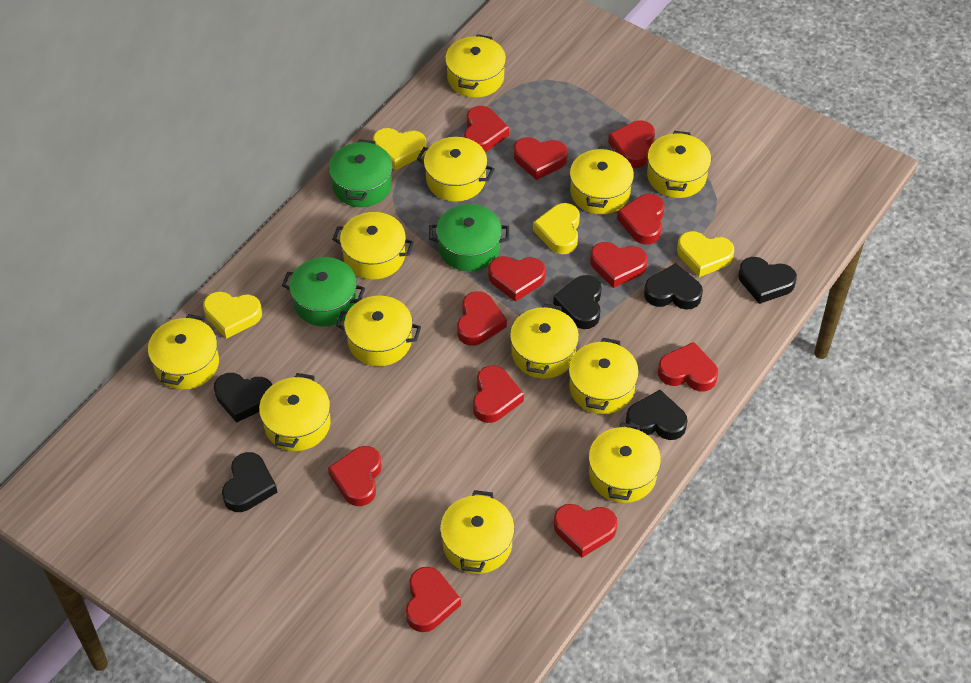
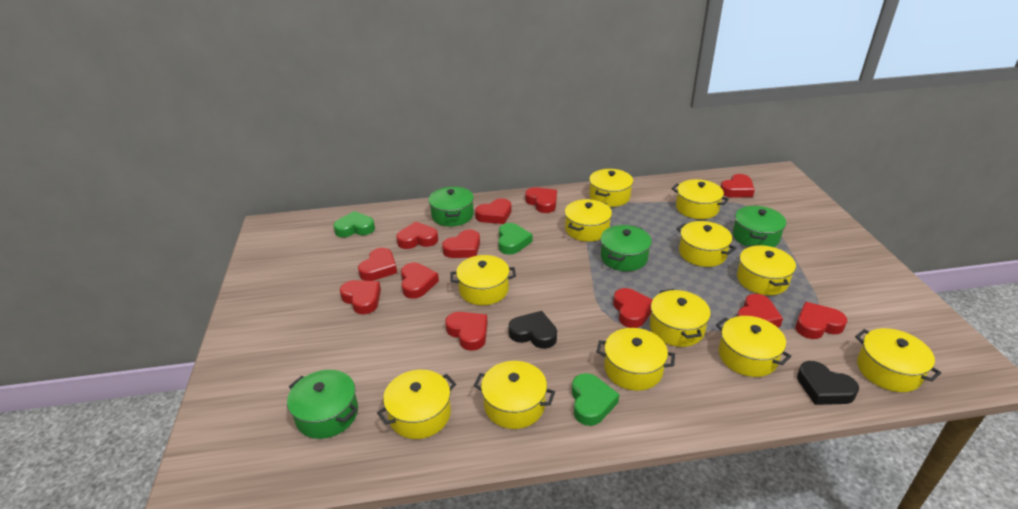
black heart: 6 -> 2
green heart: 0 -> 3
green pot: 3 -> 4
yellow heart: 4 -> 0

